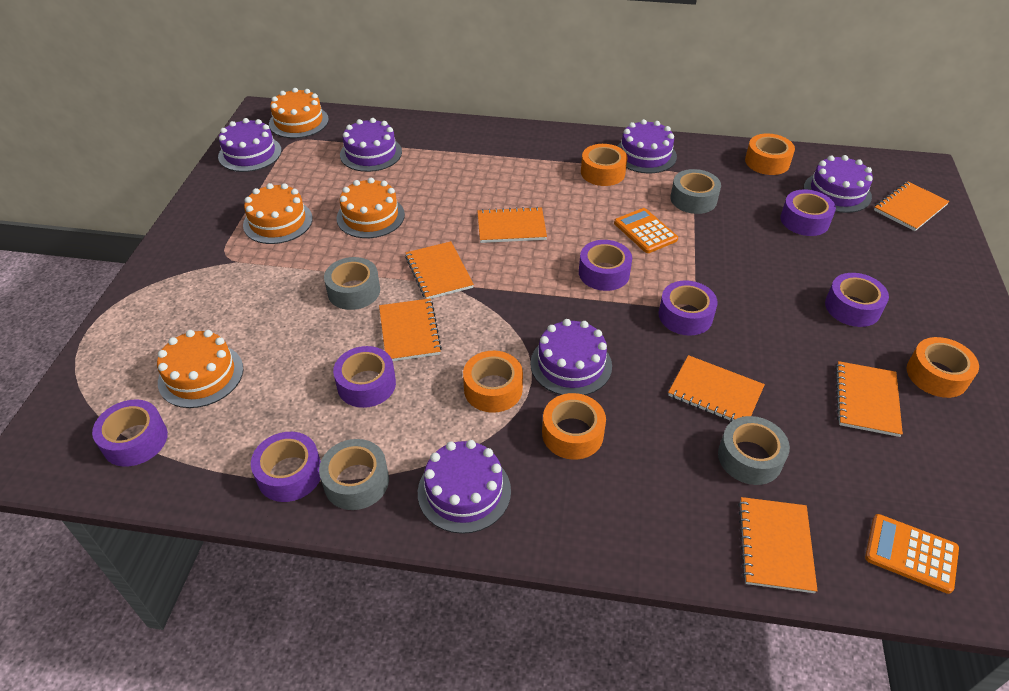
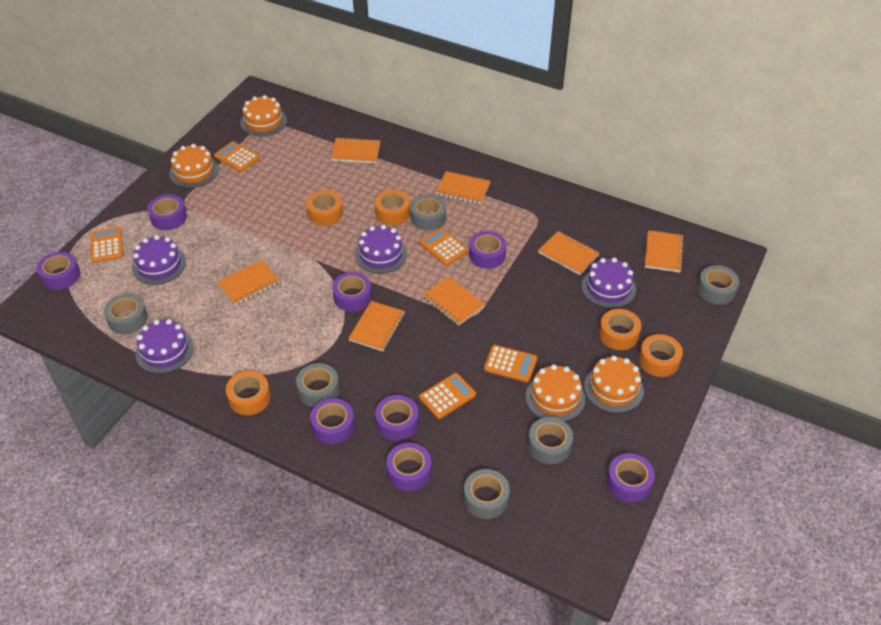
grey tape: 4 -> 6
orange calculator: 2 -> 5
purple cake: 6 -> 4
purple tape: 7 -> 8

